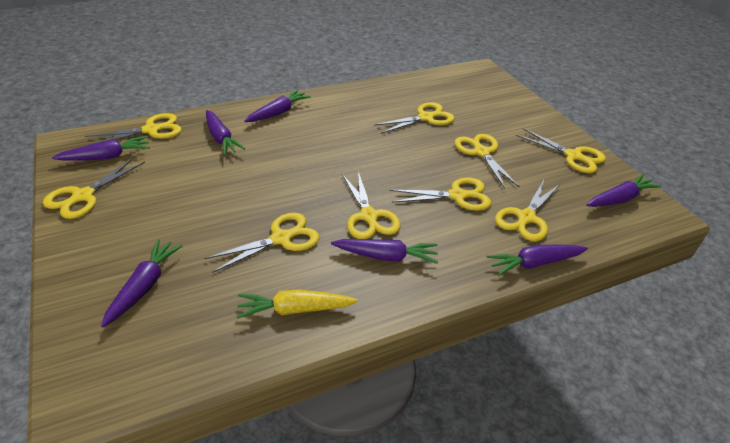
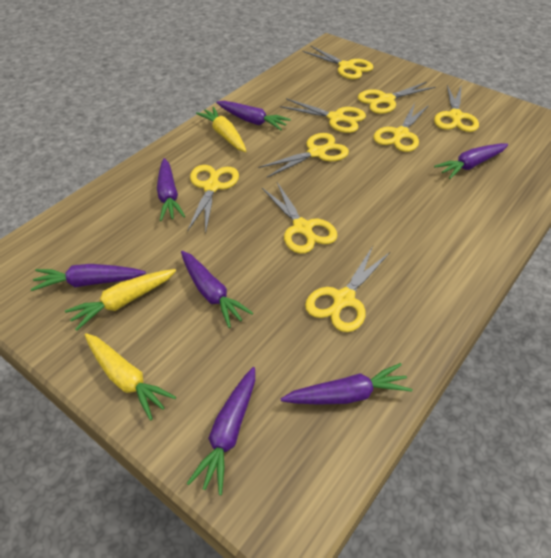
yellow carrot: 1 -> 3

